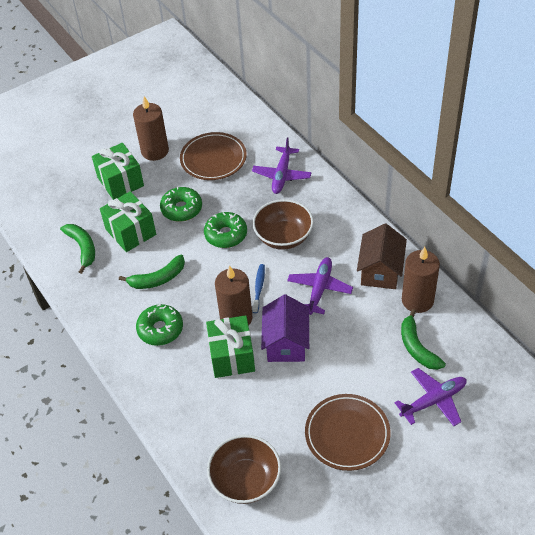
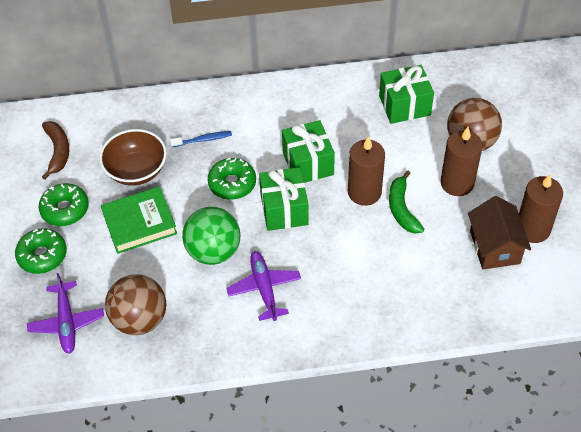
brown ball: 0 -> 2
brown banana: 0 -> 1
brown bowl: 2 -> 1
brown plate: 2 -> 0
green ball: 0 -> 1
green banana: 3 -> 1
green book: 0 -> 1
purple house: 1 -> 0
purple plane: 3 -> 2

